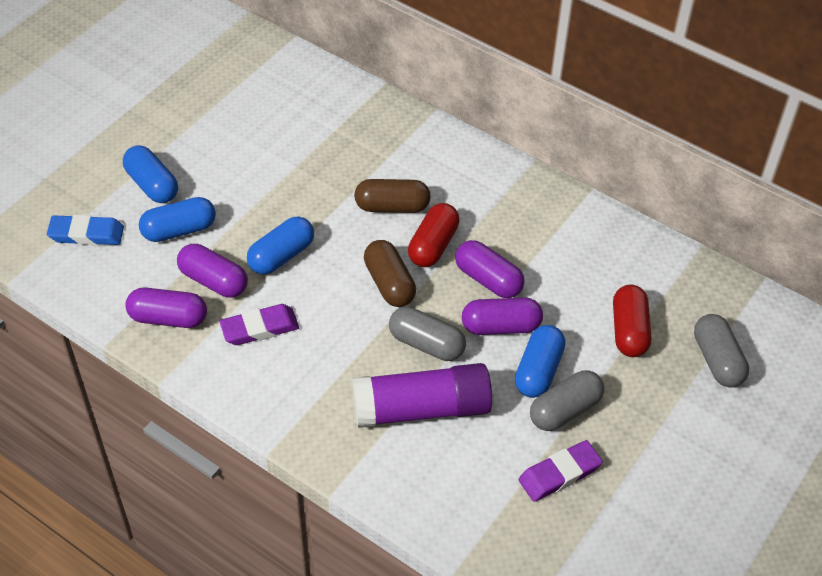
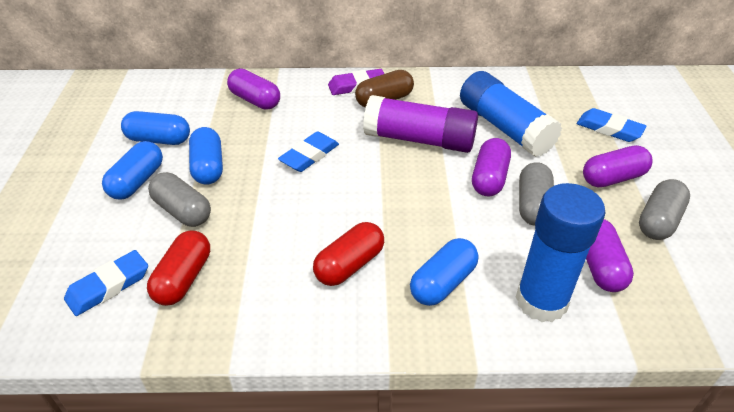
blue eraser: 1 -> 3
blue glue stick: 0 -> 2
brown capsule: 2 -> 1
purple eraser: 2 -> 1

